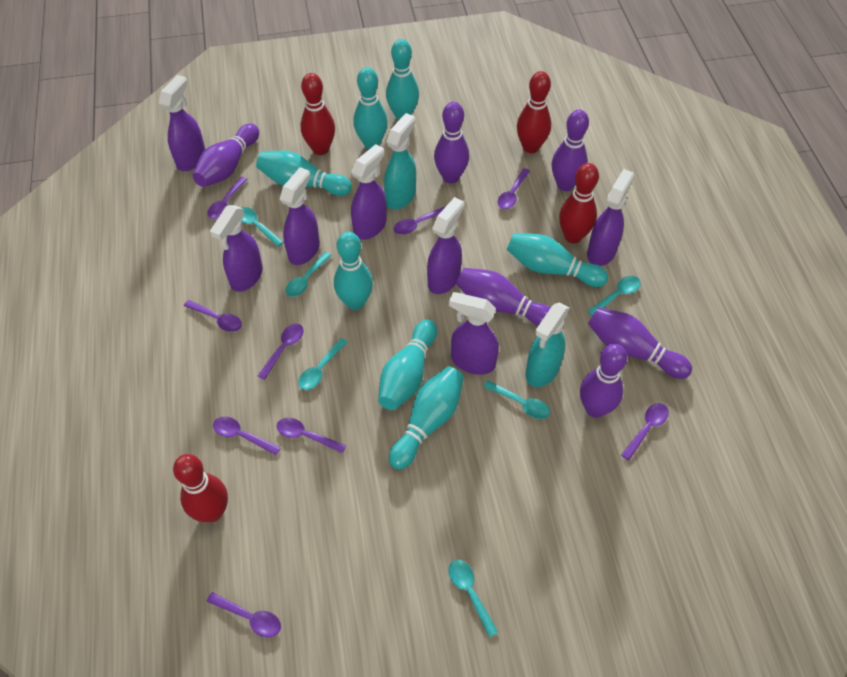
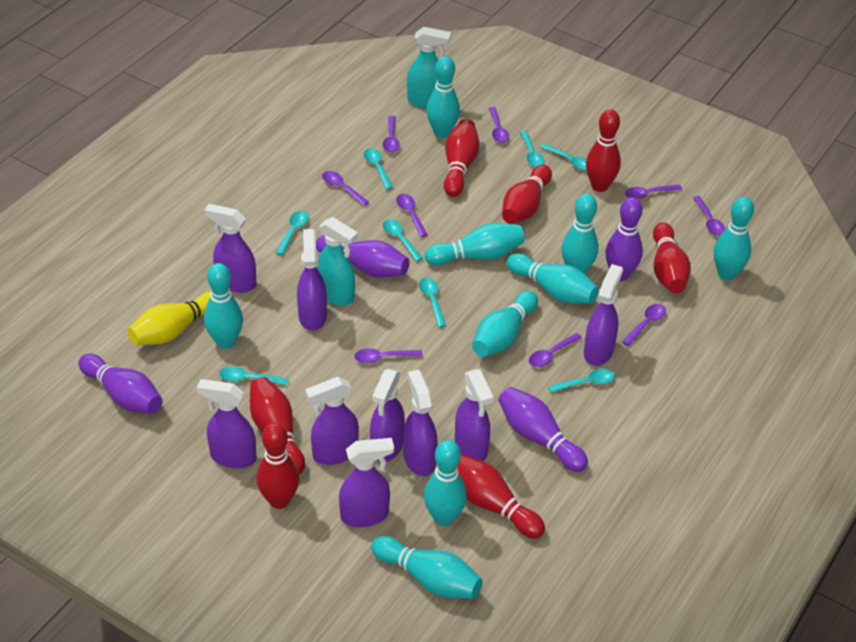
purple bowling pin: 6 -> 4
purple spray bottle: 7 -> 9
red bowling pin: 4 -> 7
turquoise bowling pin: 7 -> 9
turquoise spoon: 6 -> 8
yellow bowling pin: 0 -> 1

